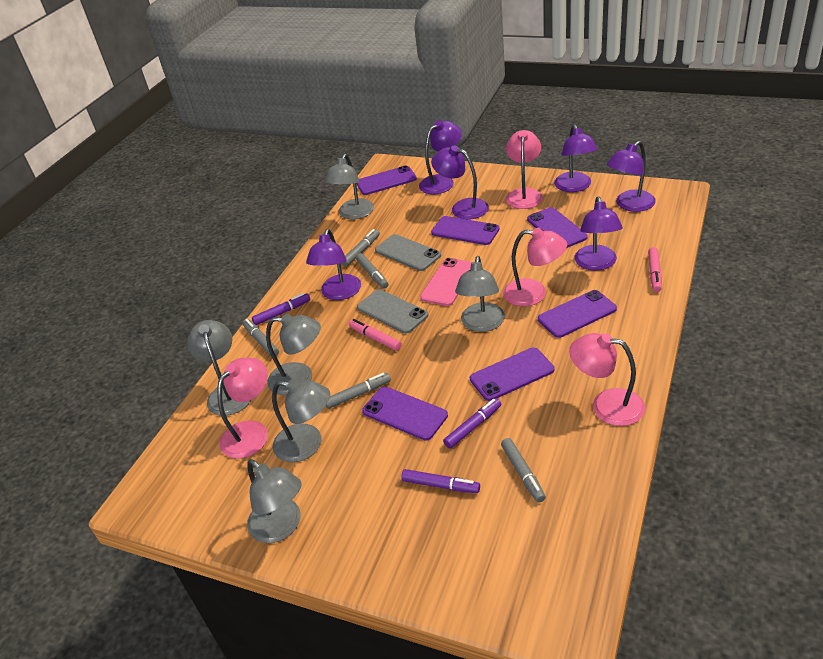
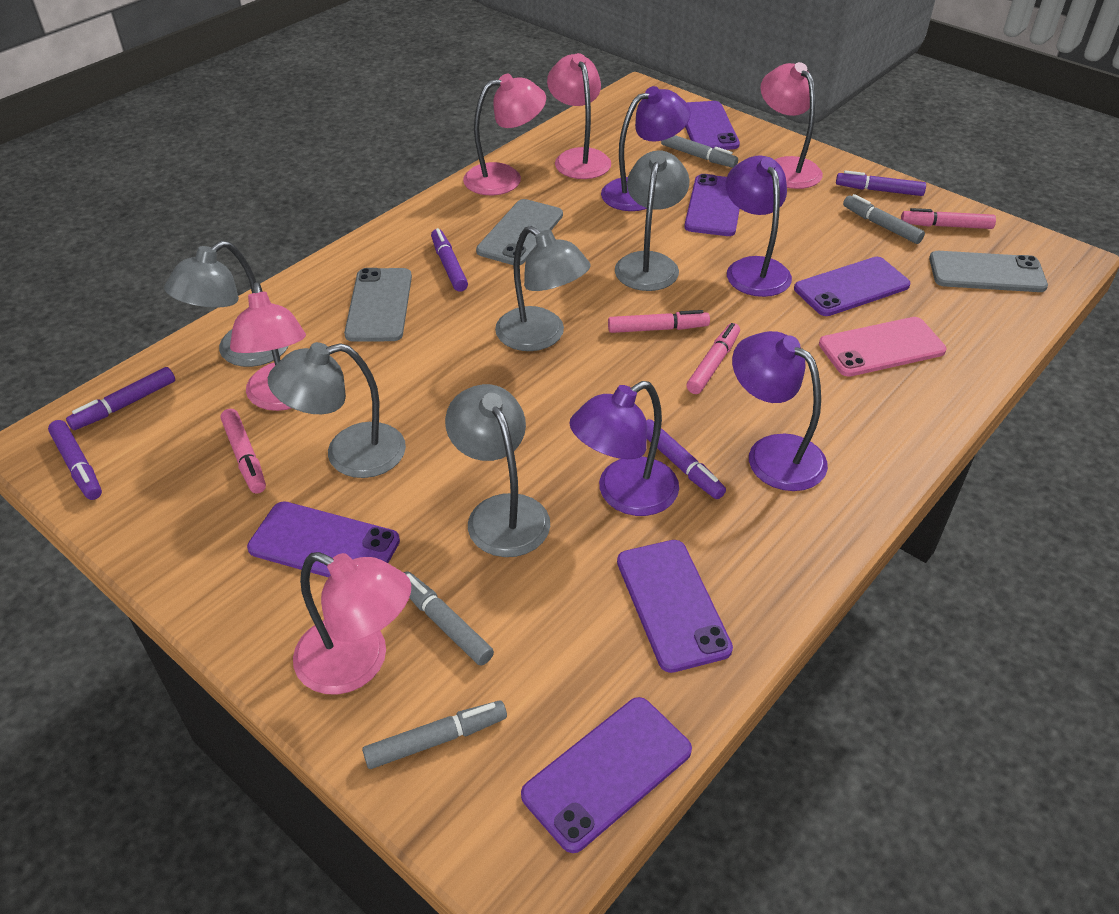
grey lamp: 6 -> 5
grey marker: 5 -> 4
grey phone: 2 -> 3
pink lamp: 4 -> 5
pink marker: 2 -> 4
purple lamp: 6 -> 4
purple marker: 3 -> 5

